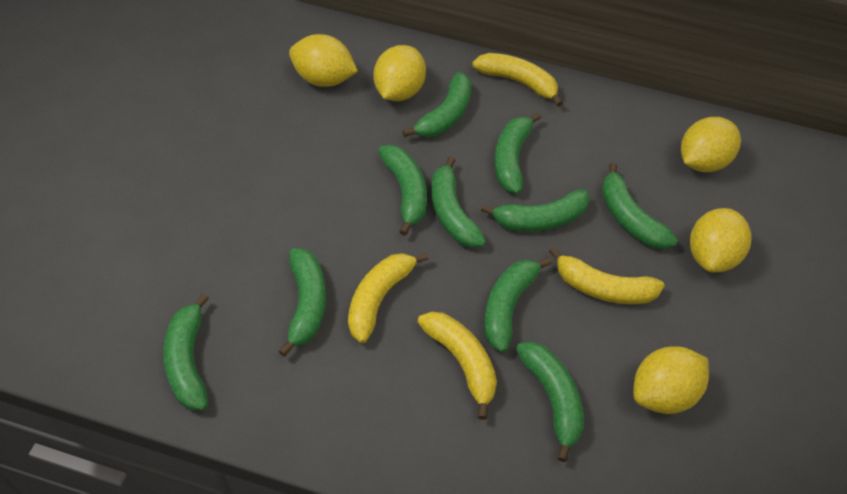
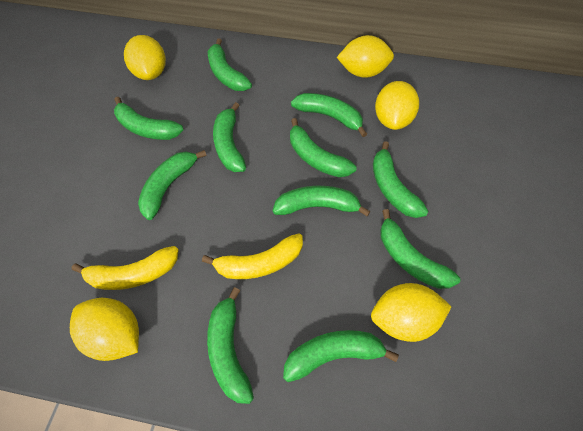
green banana: 10 -> 11
yellow banana: 4 -> 2

